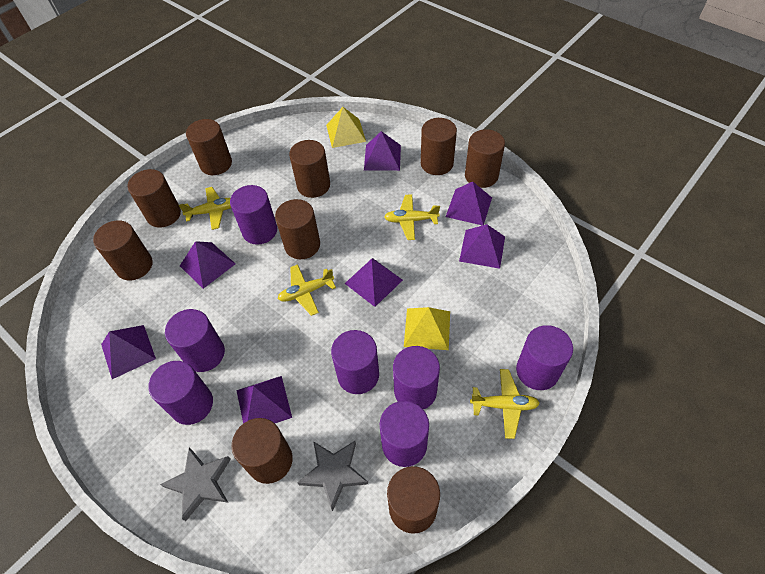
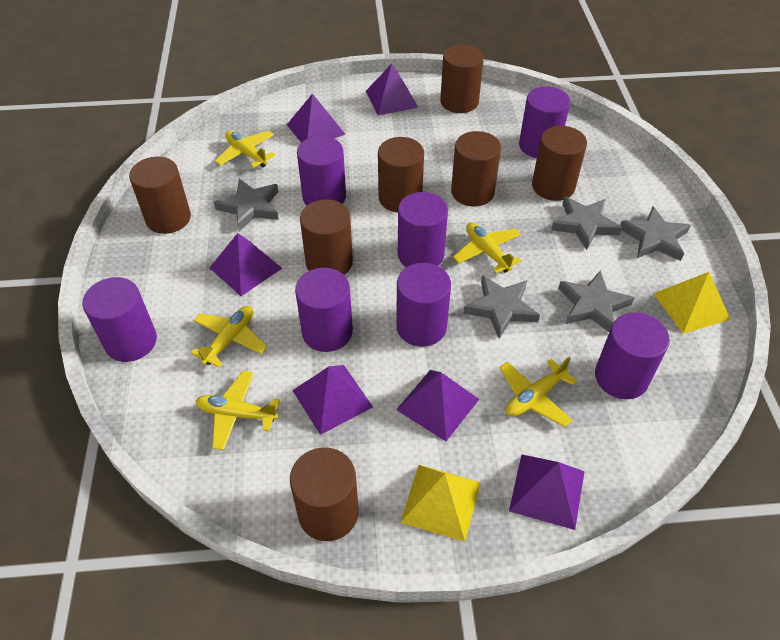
brown cylinder: 9 -> 7
grey star: 2 -> 5
purple pyramid: 7 -> 6
yellow plane: 4 -> 5

